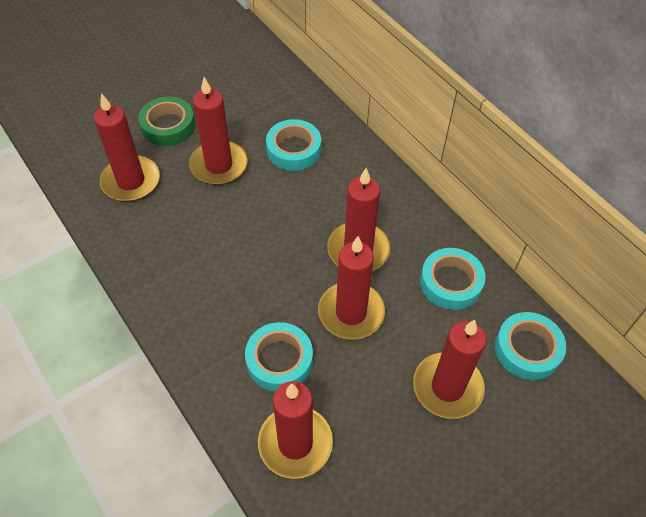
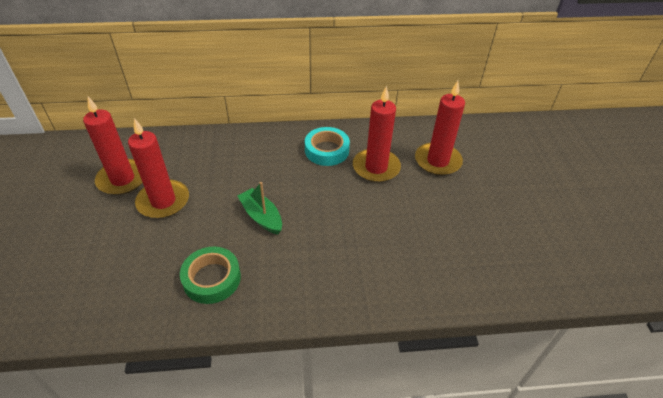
green boat: 0 -> 1
red candle: 6 -> 4
turquoise tape: 4 -> 1

